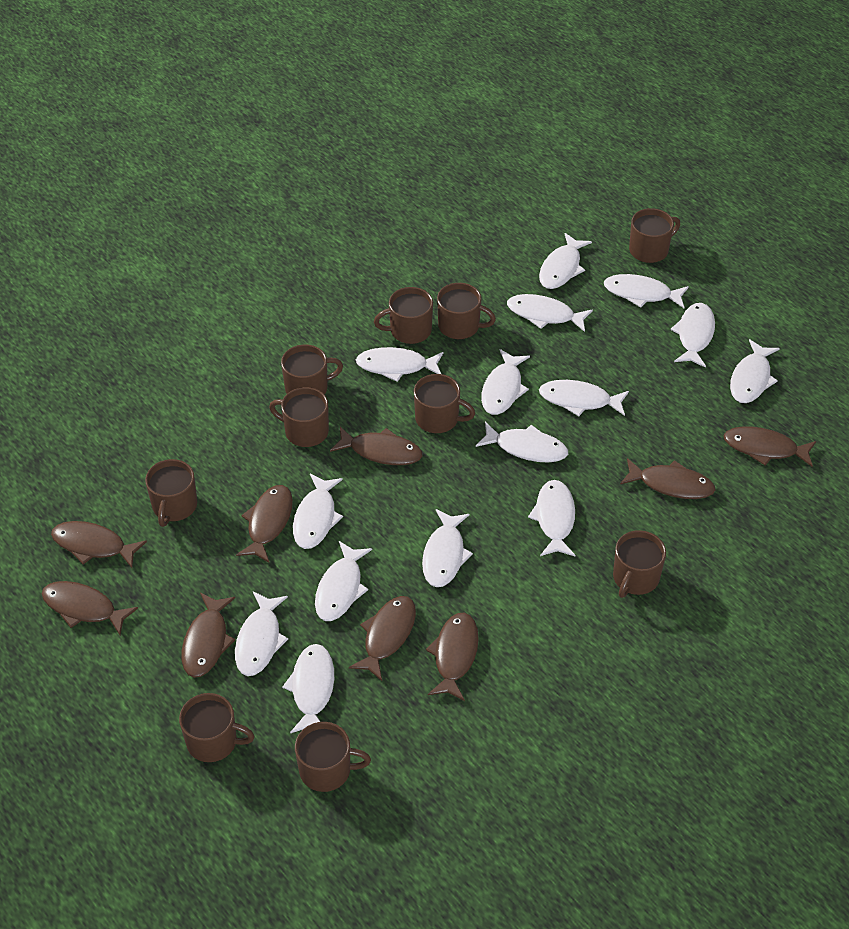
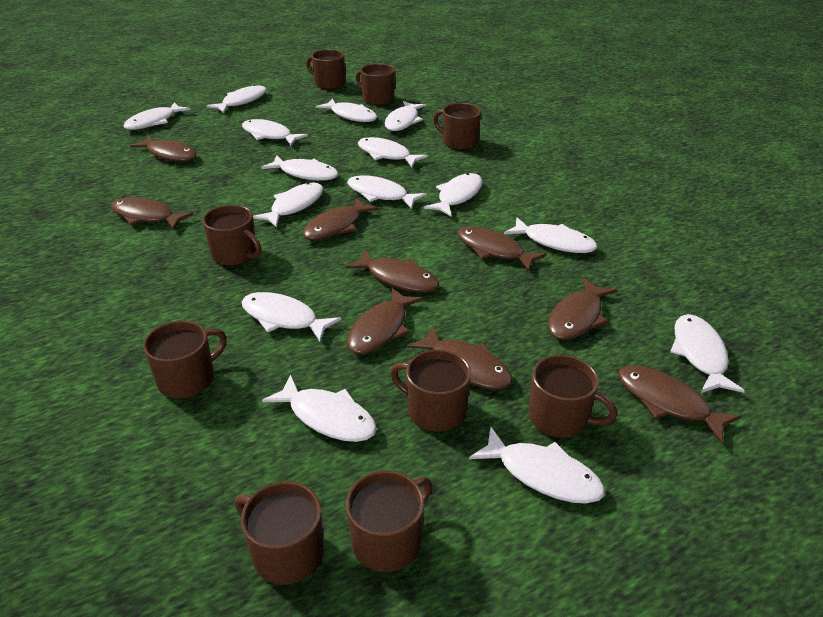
brown mug: 10 -> 9

